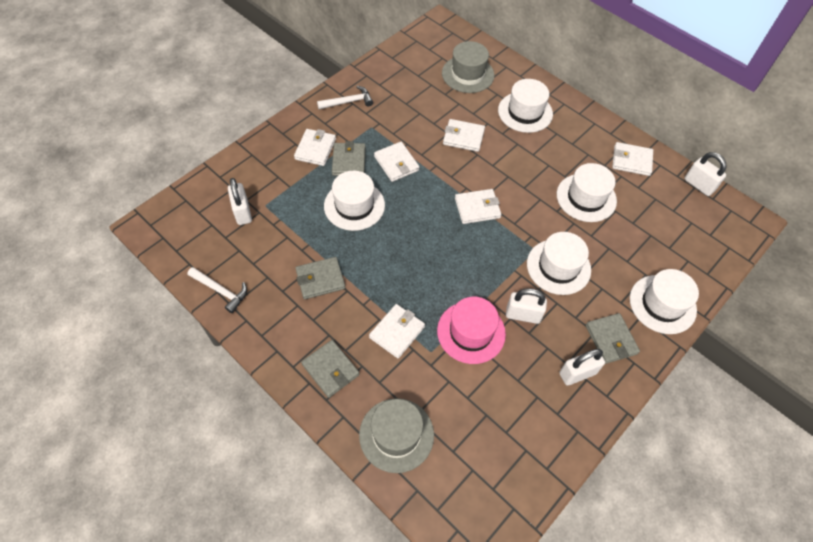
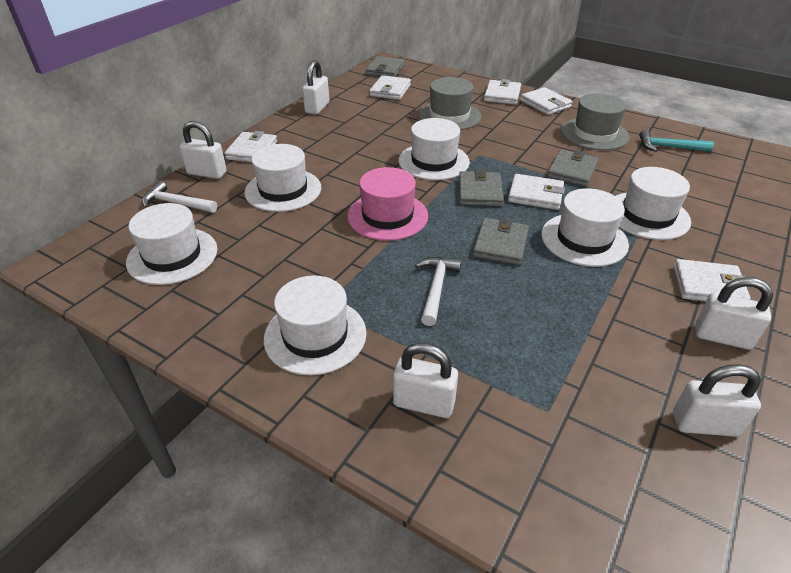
turquoise hammer: 0 -> 1
white hat: 5 -> 6
white padlock: 4 -> 5

